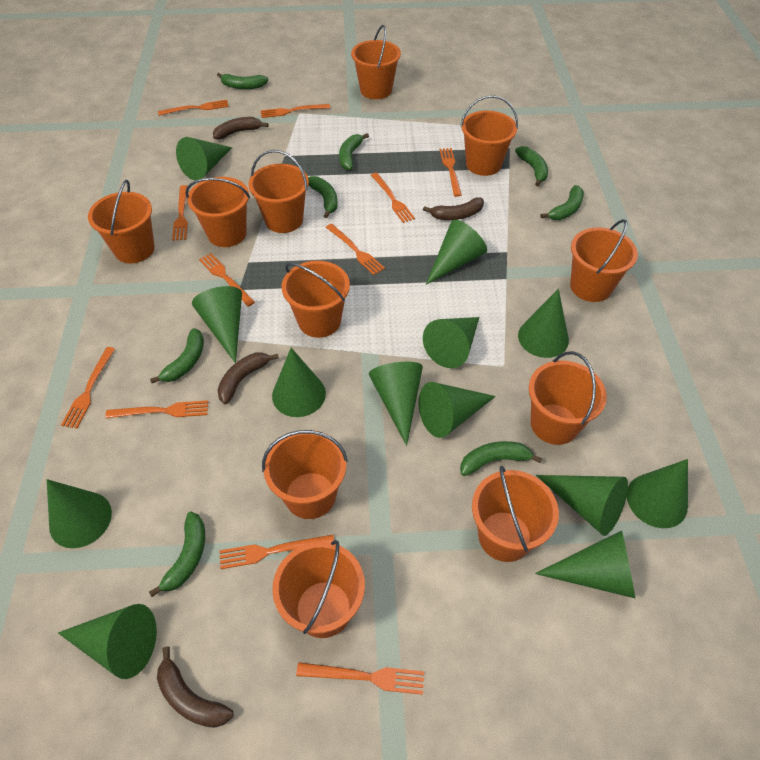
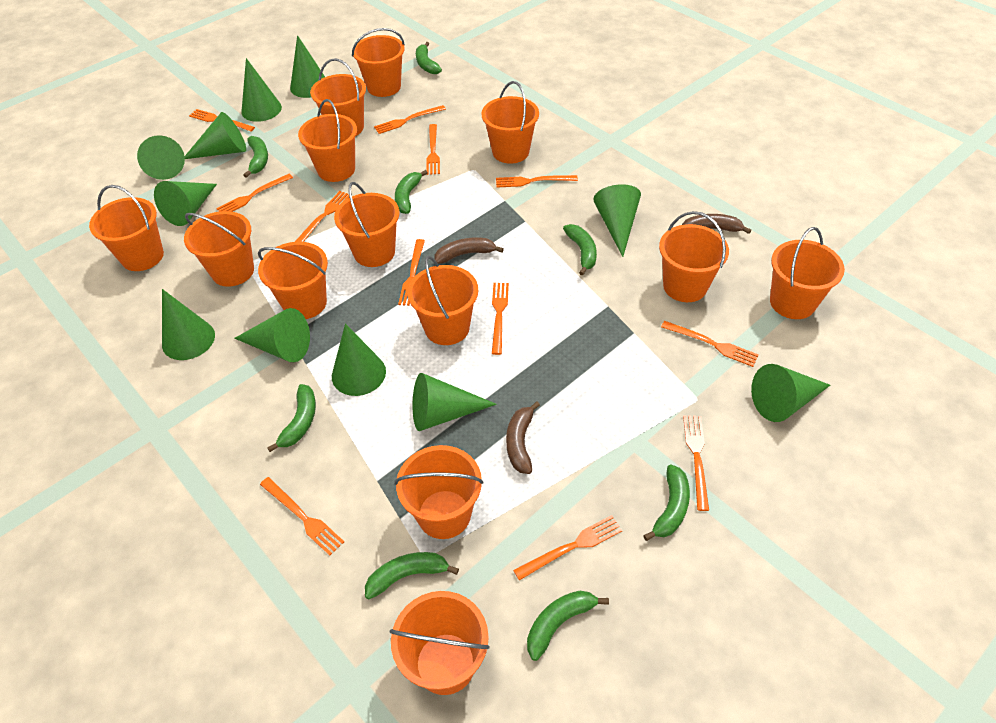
brown banana: 4 -> 3
green cone: 13 -> 11
orange bucket: 11 -> 13
orange fork: 11 -> 12

